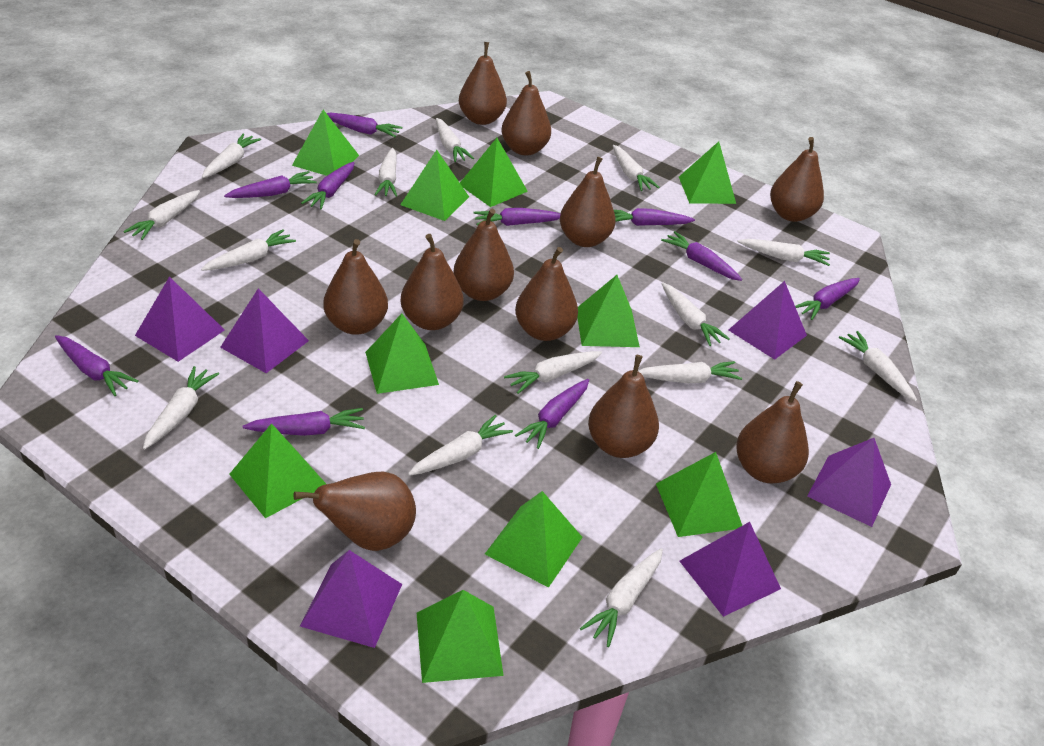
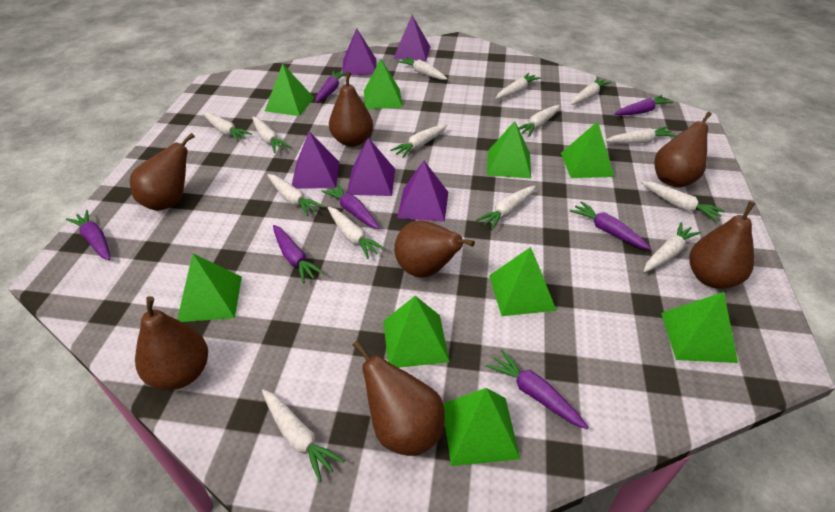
brown pear: 11 -> 7
green pyramid: 10 -> 9
purple carrot: 10 -> 7
purple pyramid: 6 -> 5

